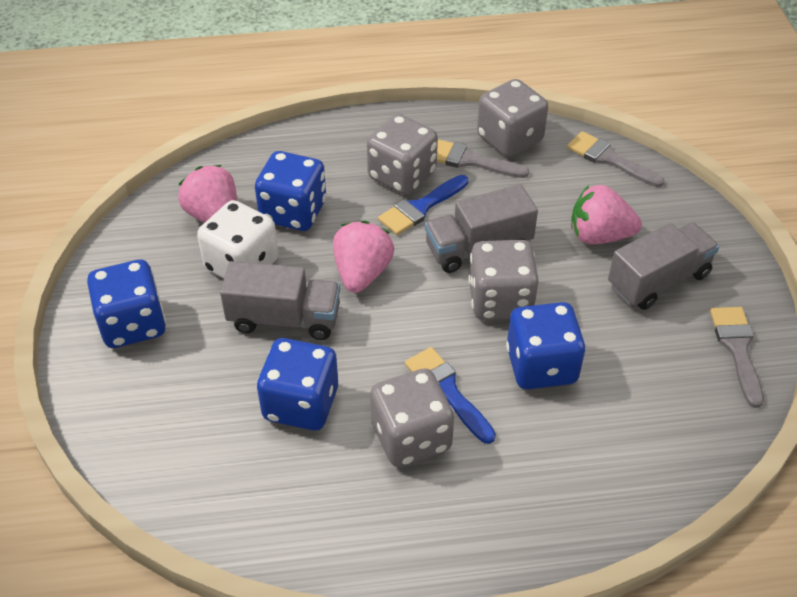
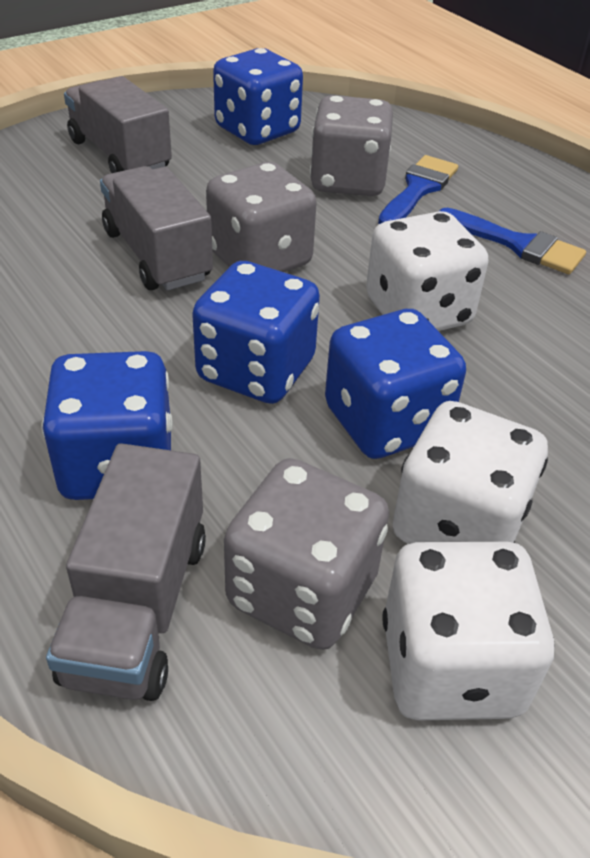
grey brush: 3 -> 0
grey dice: 4 -> 3
pink strawberry: 3 -> 0
white dice: 1 -> 3

